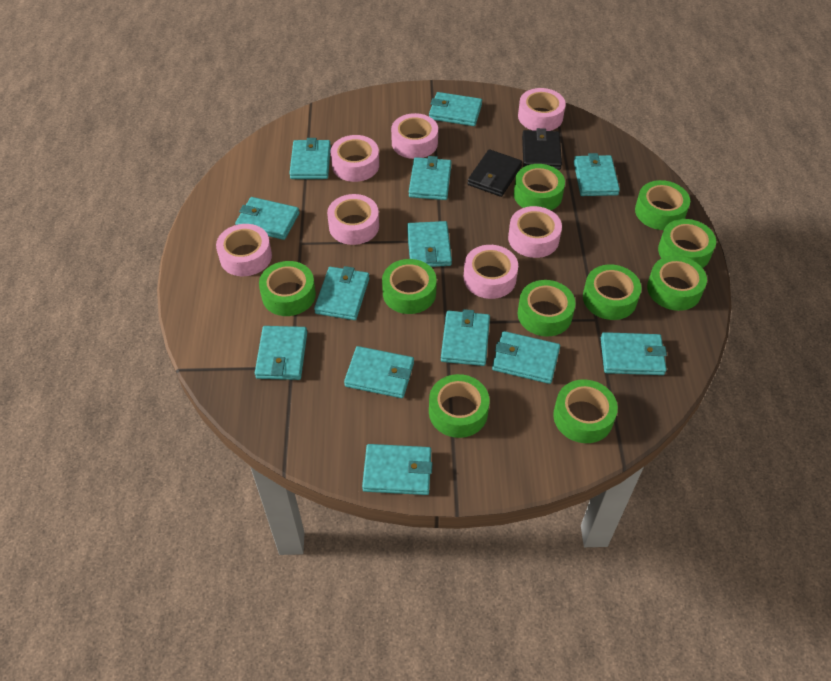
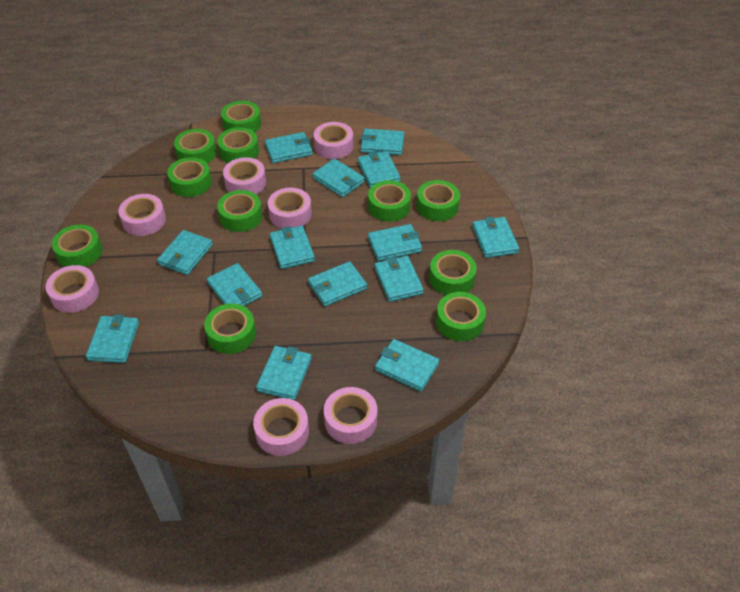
black wallet: 2 -> 0
green tape: 10 -> 11
turquoise wallet: 13 -> 14

